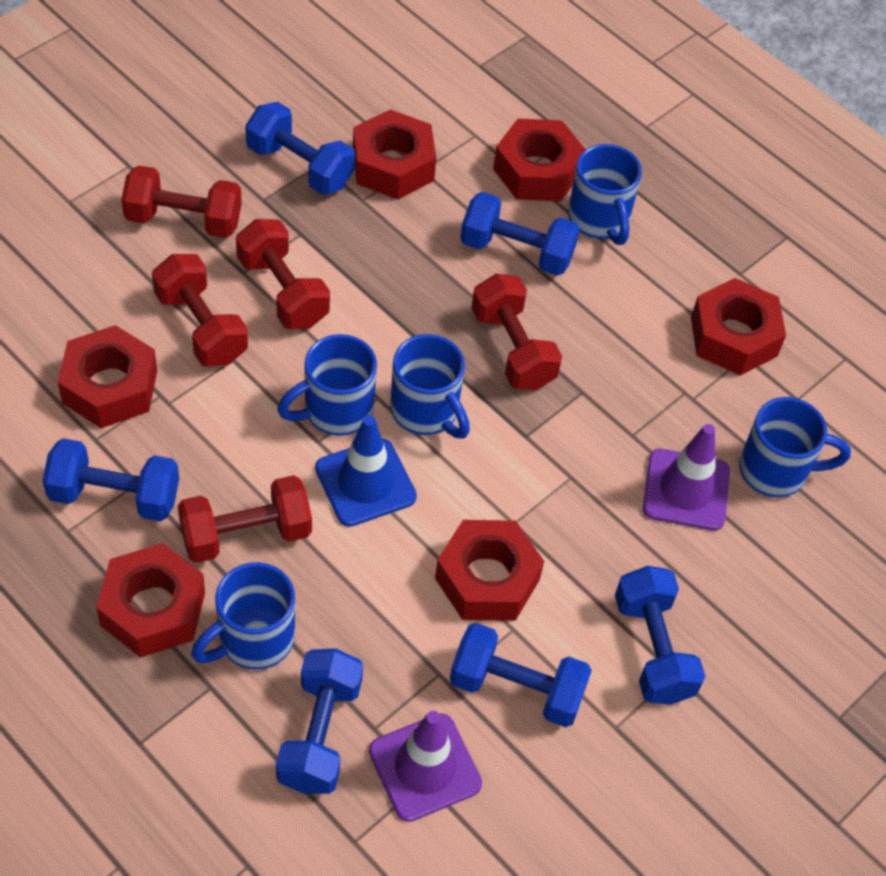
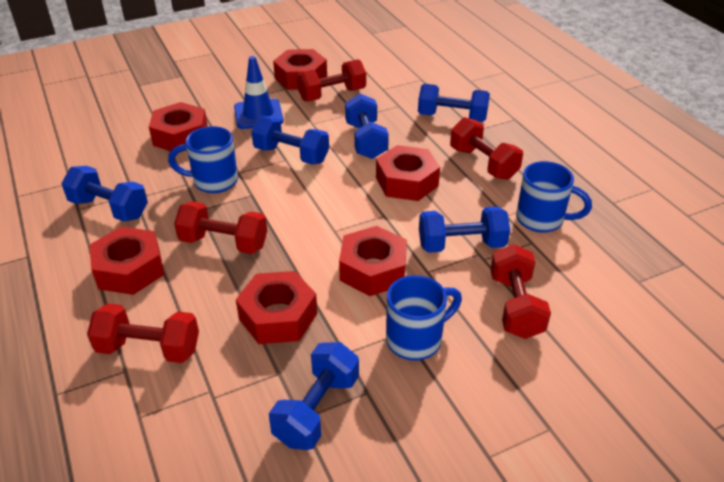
blue mug: 5 -> 3
purple traffic cone: 2 -> 0

